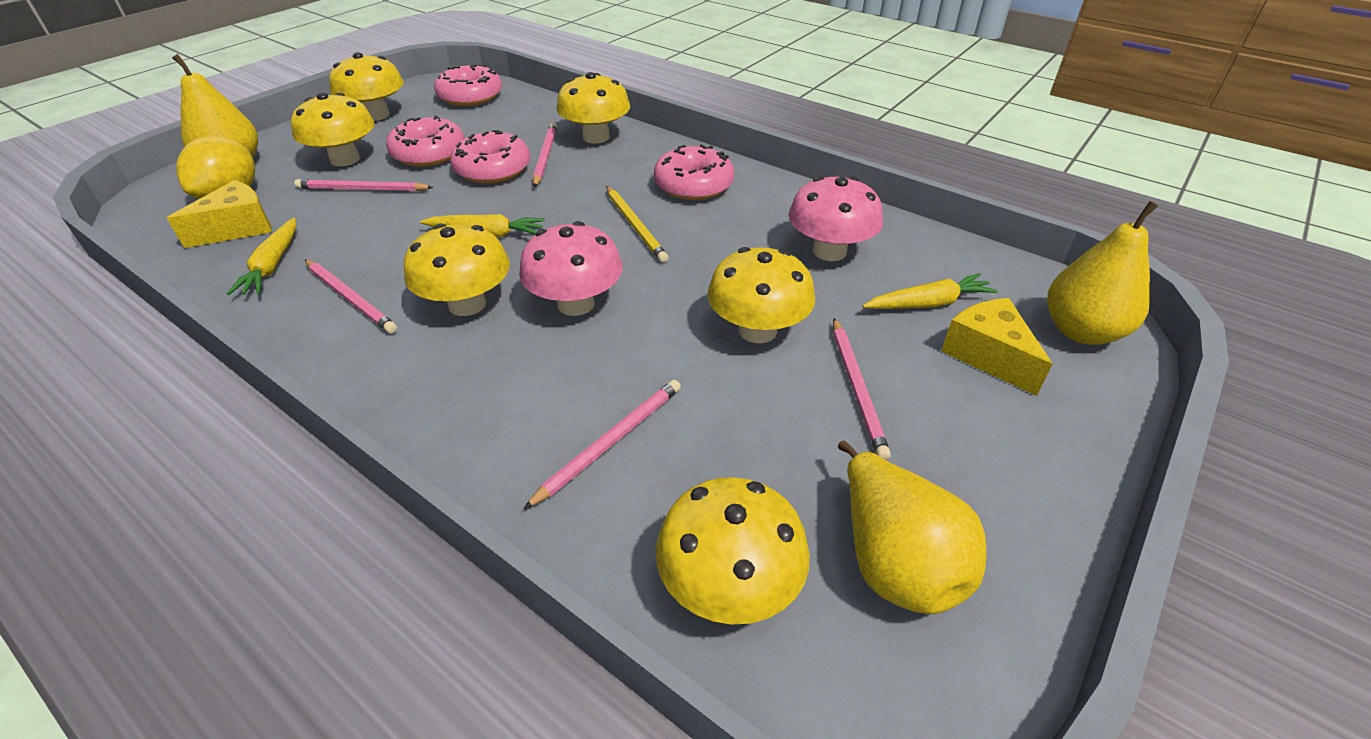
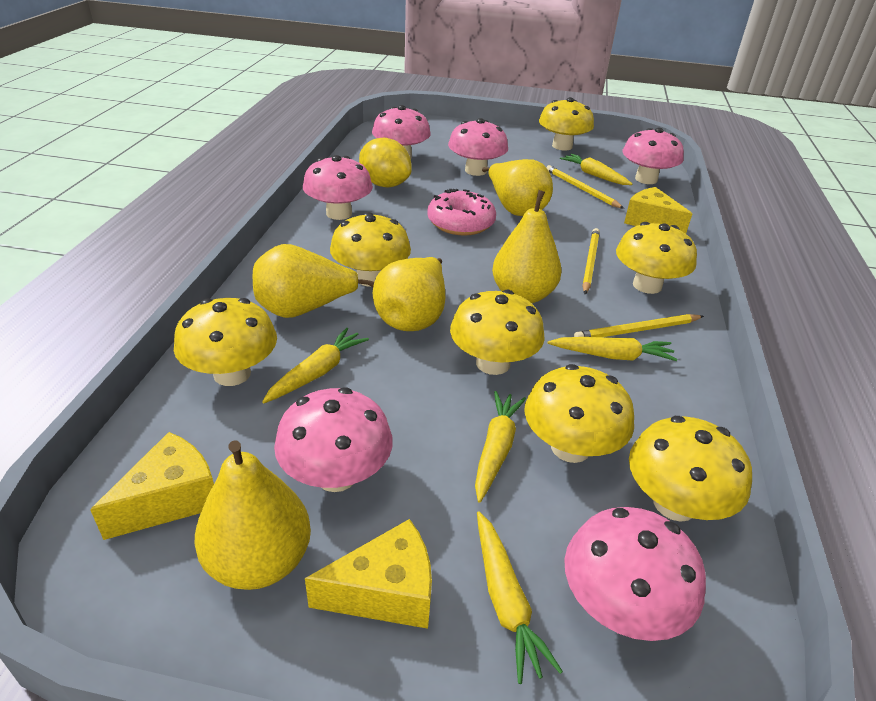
pink donut: 4 -> 1
pink mushroom: 2 -> 6
pink pencil: 5 -> 0
yellow carrot: 3 -> 5
yellow cheese: 2 -> 3
yellow mushroom: 6 -> 7
yellow pear: 3 -> 5
yellow pencil: 1 -> 3

